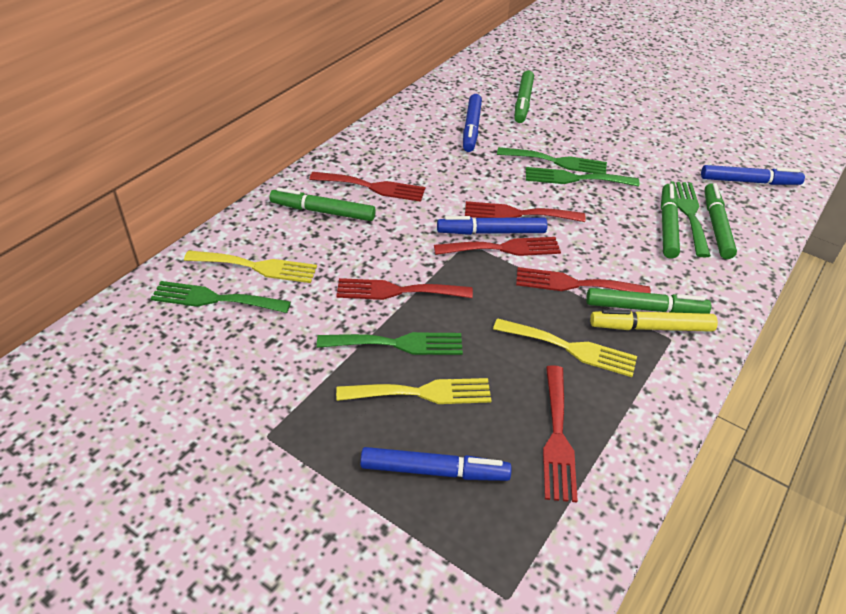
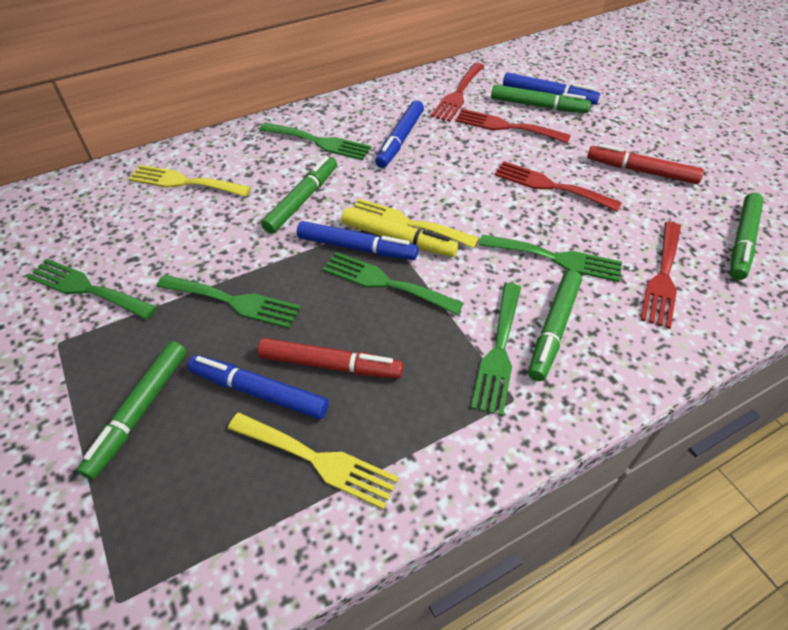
green fork: 5 -> 6
red fork: 6 -> 4
red marker: 0 -> 2

